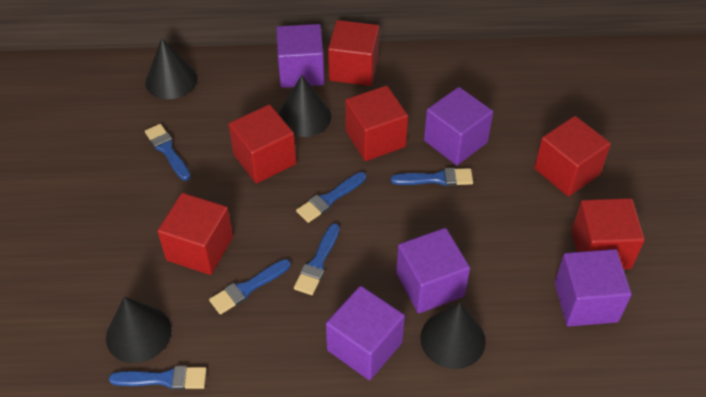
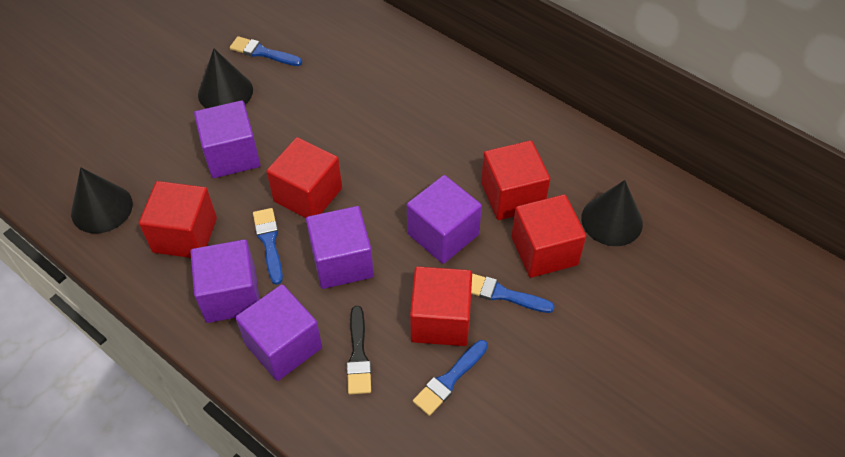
black brush: 0 -> 1
black cone: 4 -> 3
blue brush: 6 -> 4
red cube: 6 -> 5

